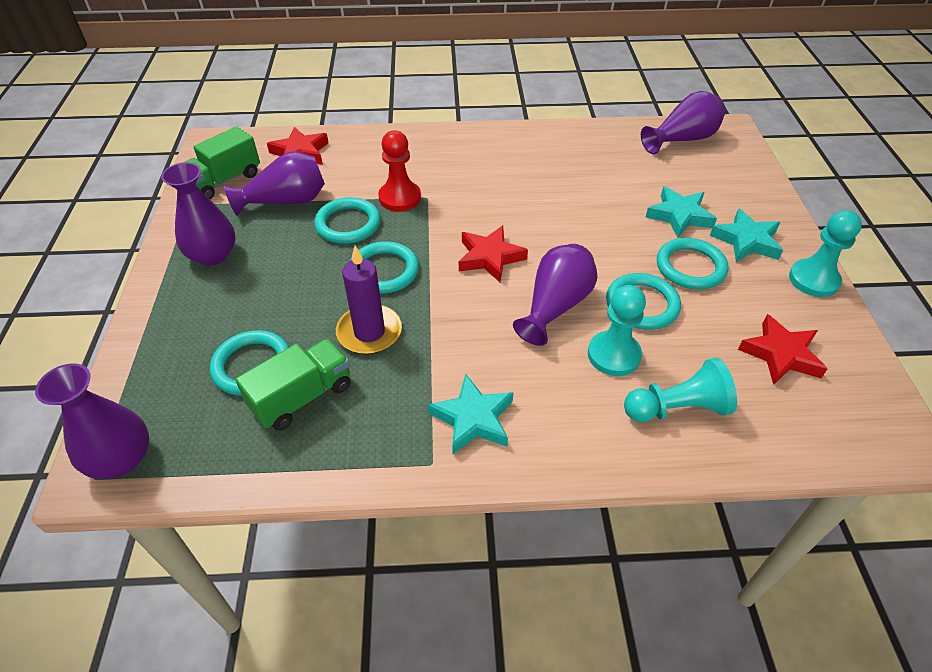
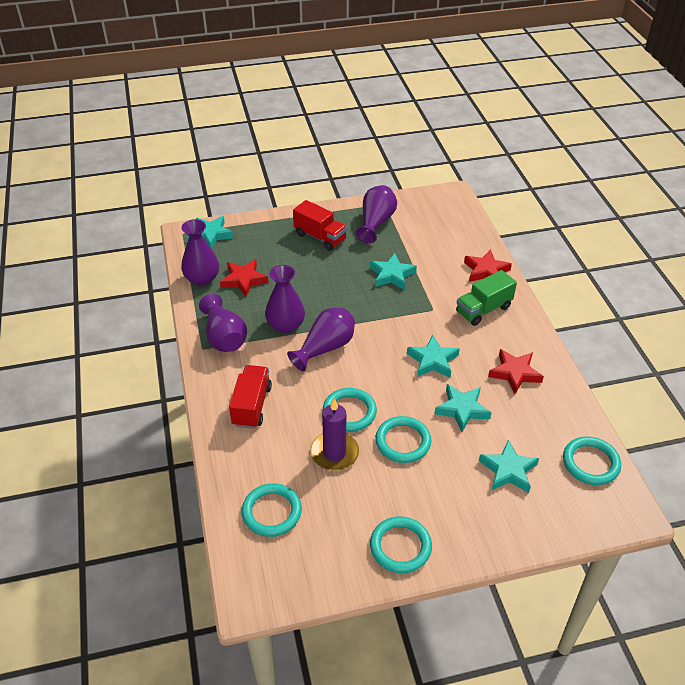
green truck: 2 -> 1
red pawn: 1 -> 0
red truck: 0 -> 2
turquoise pawn: 3 -> 0
turquoise star: 3 -> 5

